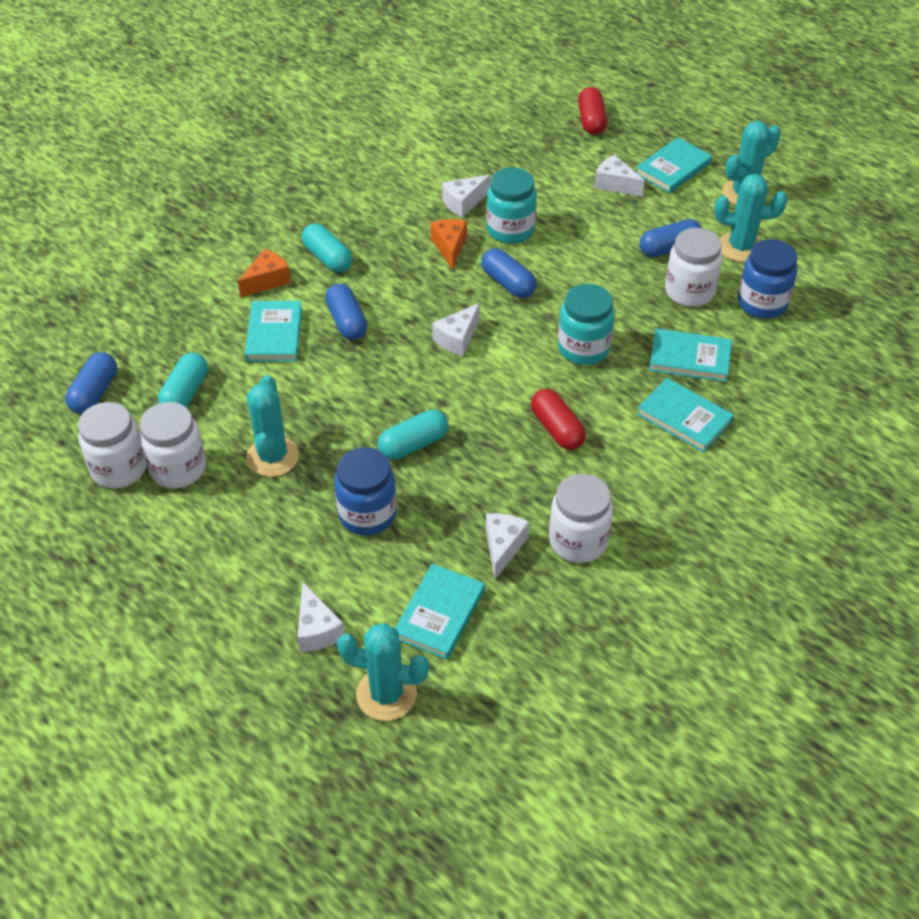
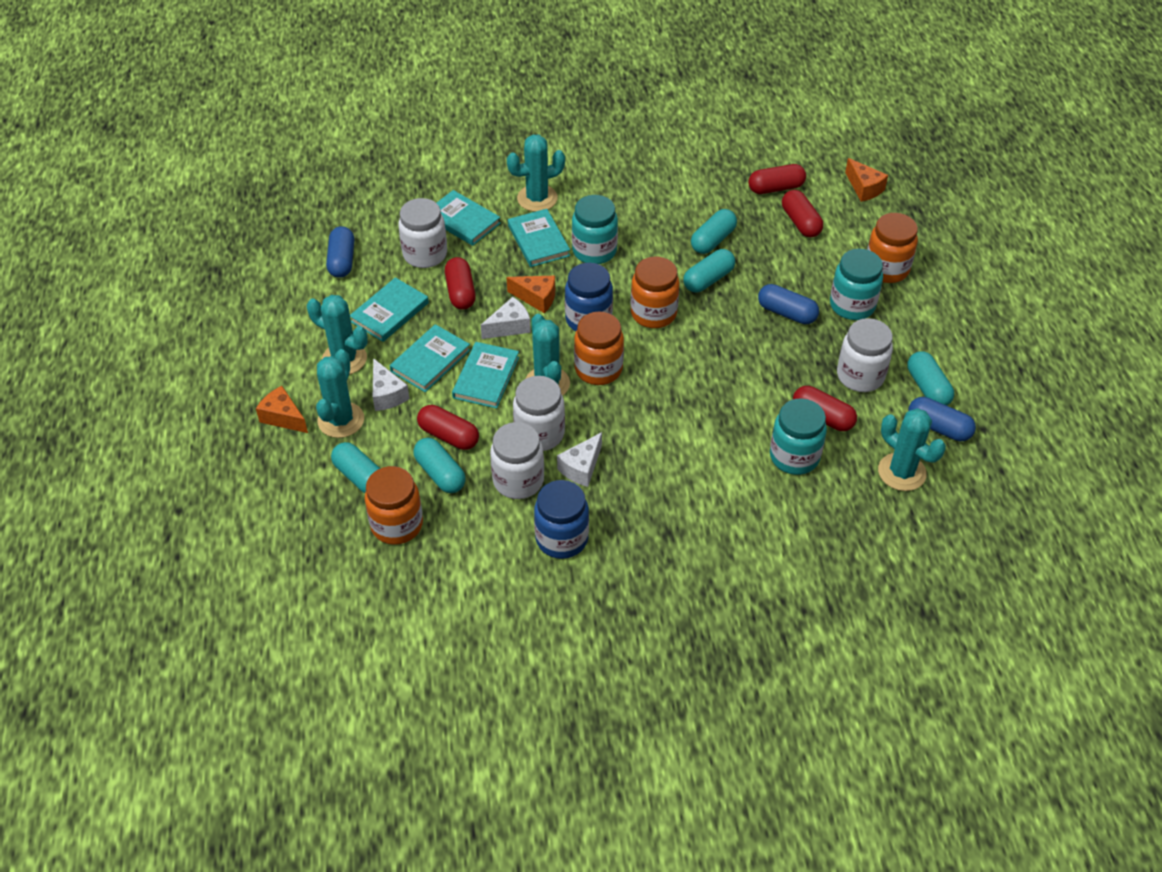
blue capsule: 4 -> 3
orange cheese: 2 -> 3
orange jar: 0 -> 4
red capsule: 2 -> 5
turquoise cactus: 4 -> 5
turquoise capsule: 3 -> 5
turquoise jar: 2 -> 3
white cheese: 5 -> 3

